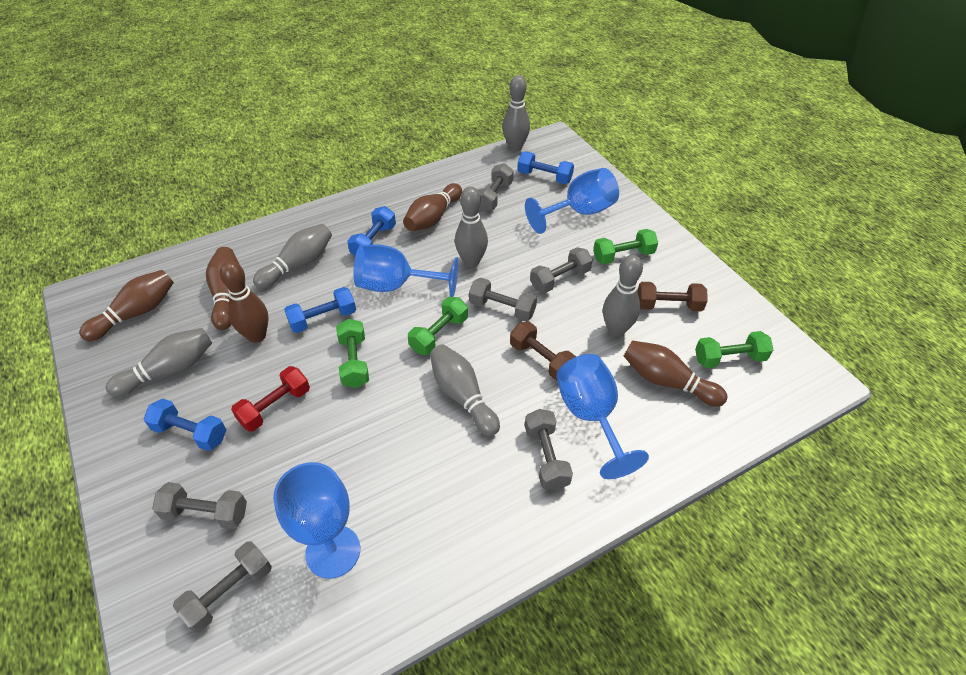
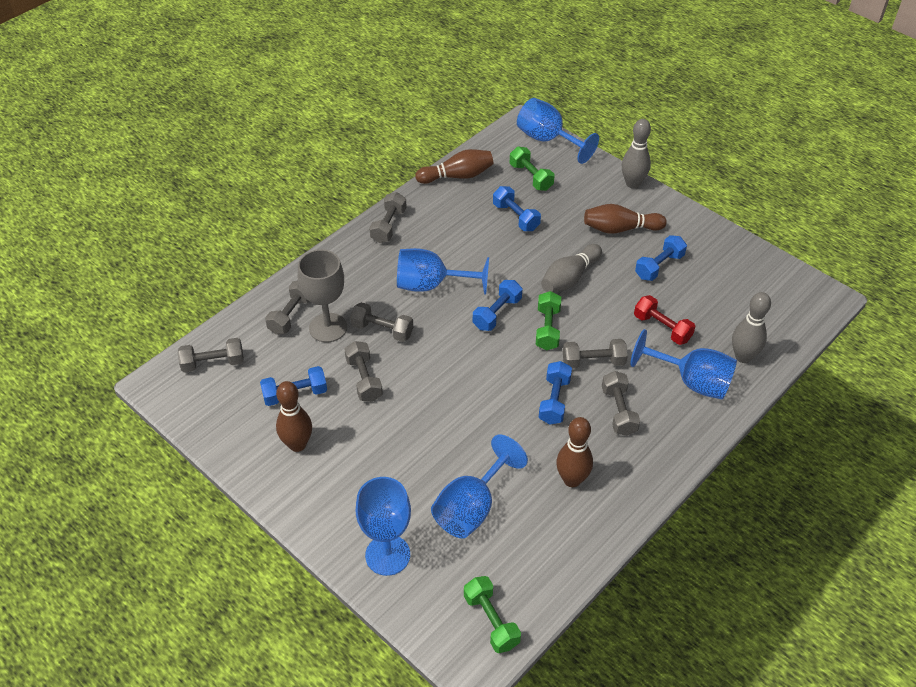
blue dumbbell: 4 -> 5
blue goblet: 4 -> 5
brown bowling pin: 5 -> 4
brown dumbbell: 2 -> 0
green dumbbell: 4 -> 3
grey bowling pin: 6 -> 3
grey dumbbell: 6 -> 7
grey goblet: 0 -> 1

